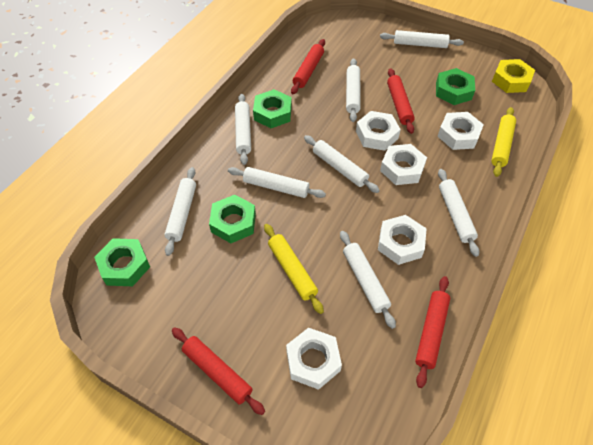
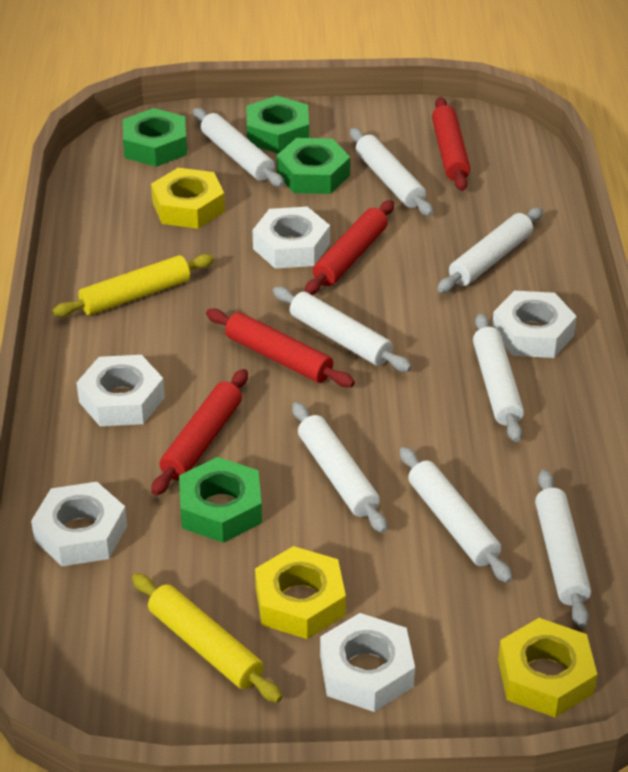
yellow nut: 1 -> 3

